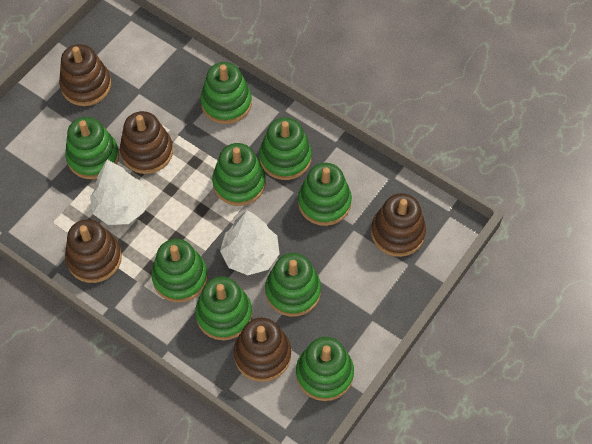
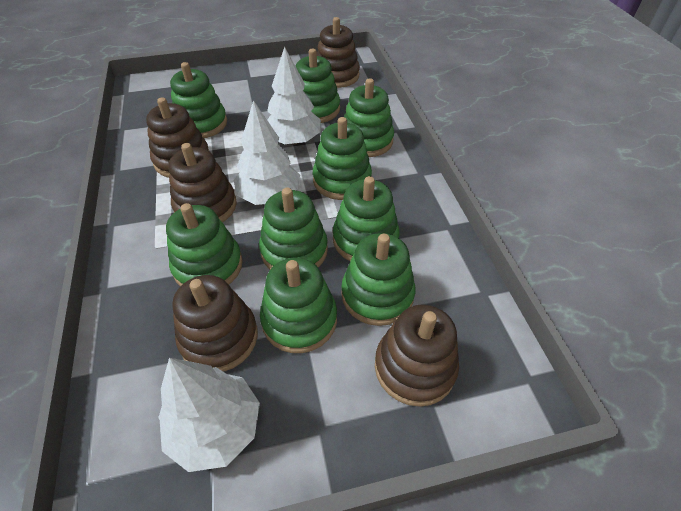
white tree: 2 -> 3

